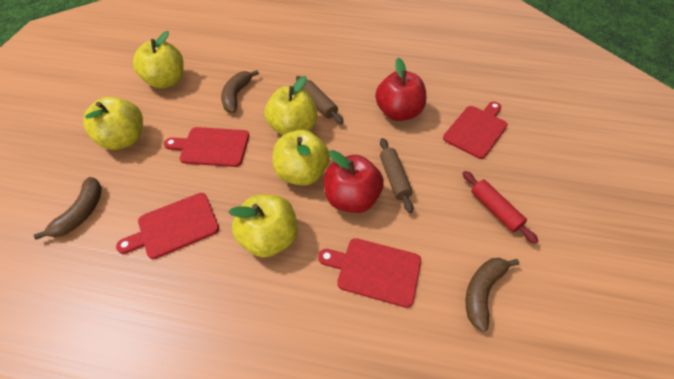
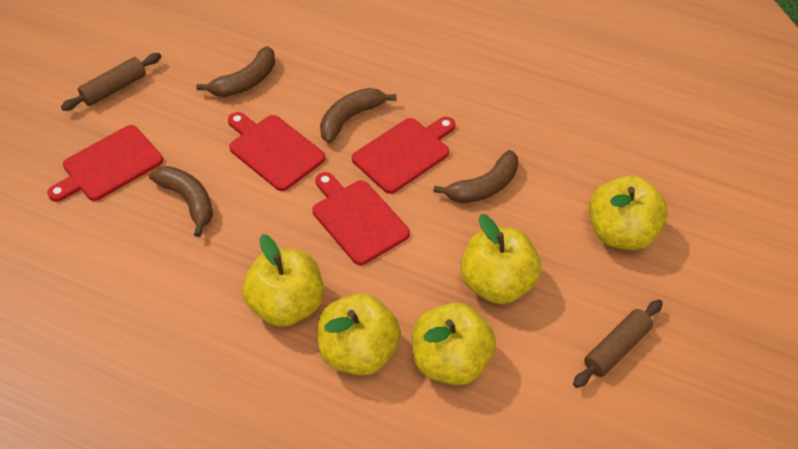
brown banana: 3 -> 4
red apple: 2 -> 0
red rolling pin: 1 -> 0

